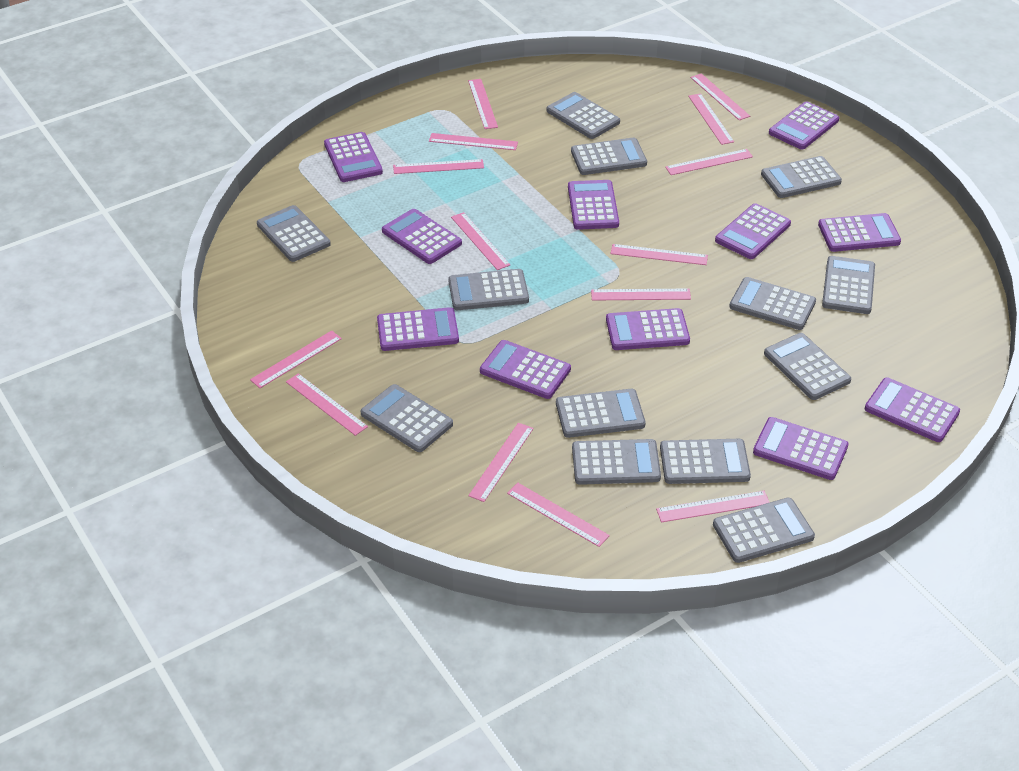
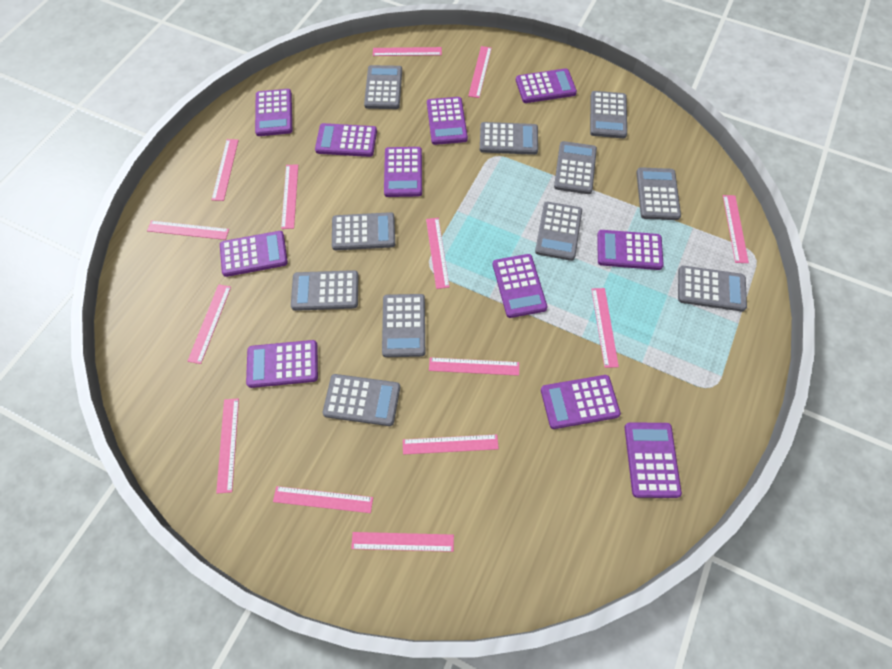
grey calculator: 13 -> 11

